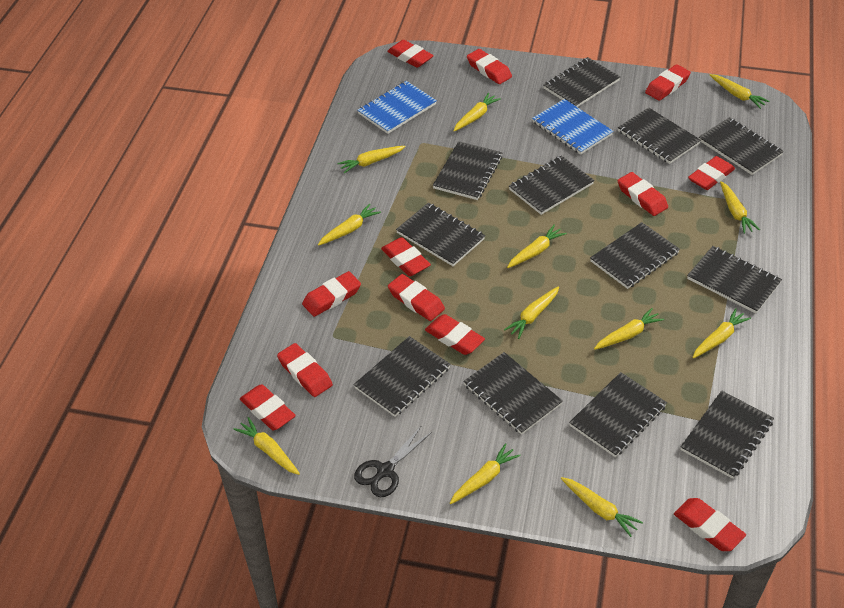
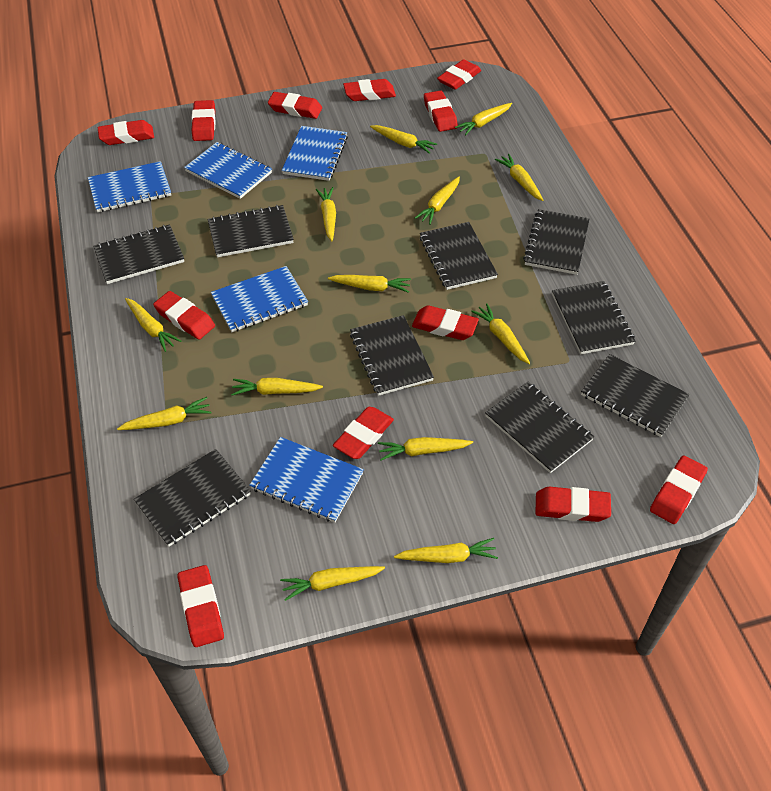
black notebook: 12 -> 9
black scissors: 1 -> 0
blue notebook: 2 -> 5
yellow carrot: 12 -> 13

